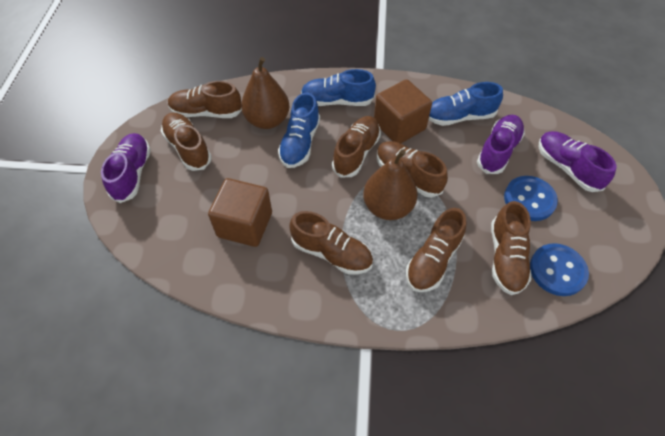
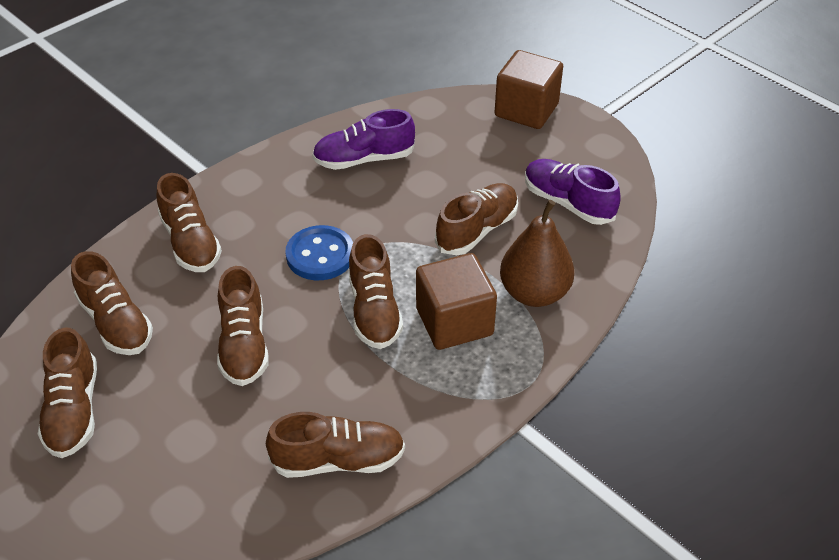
blue button: 2 -> 1
blue shoe: 3 -> 0
brown pear: 2 -> 1
purple shoe: 3 -> 2

